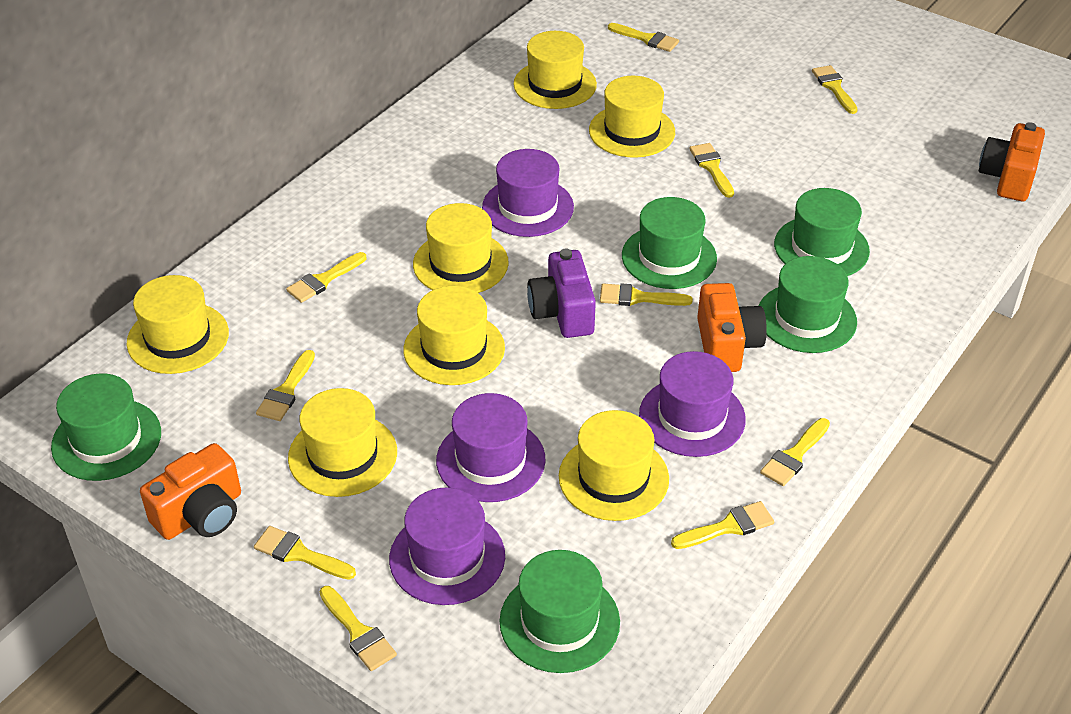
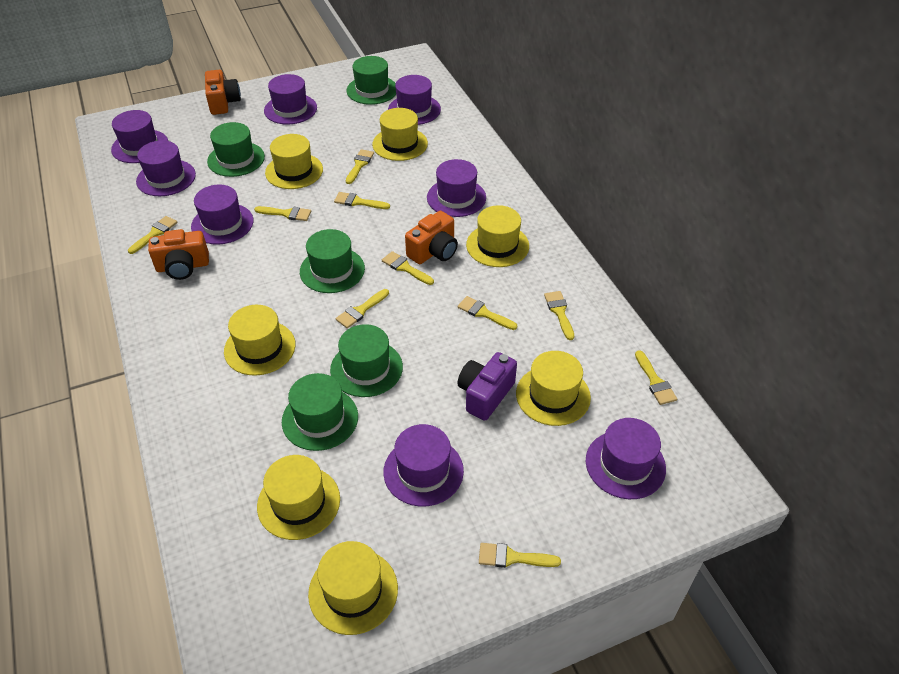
purple hat: 4 -> 8

